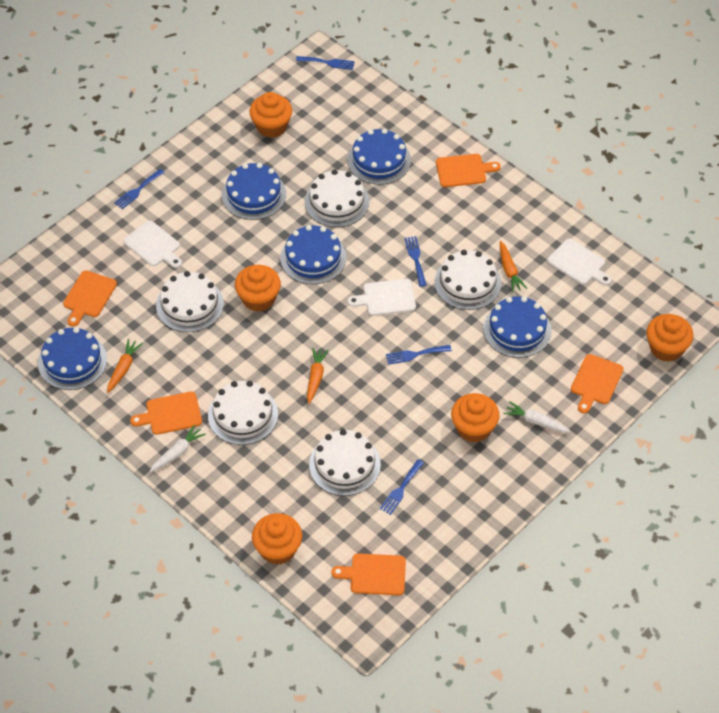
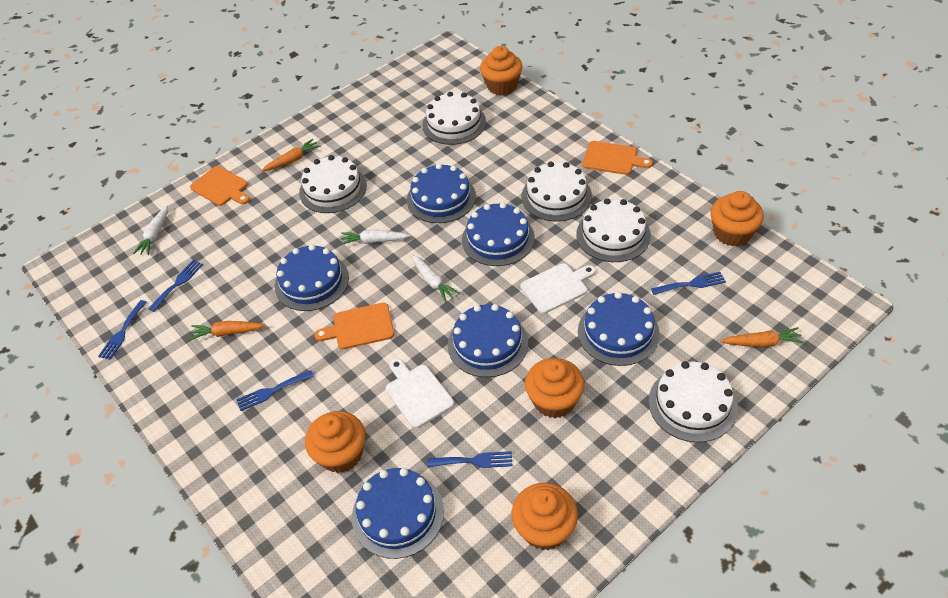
blue cake: 5 -> 6
orange cutting board: 5 -> 3
white carrot: 2 -> 3
white cutting board: 3 -> 2

